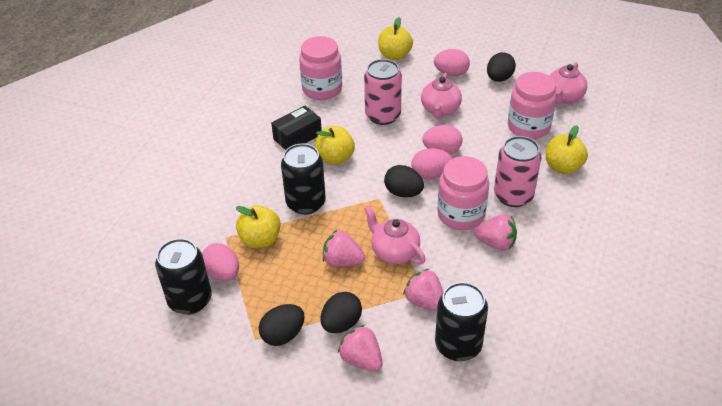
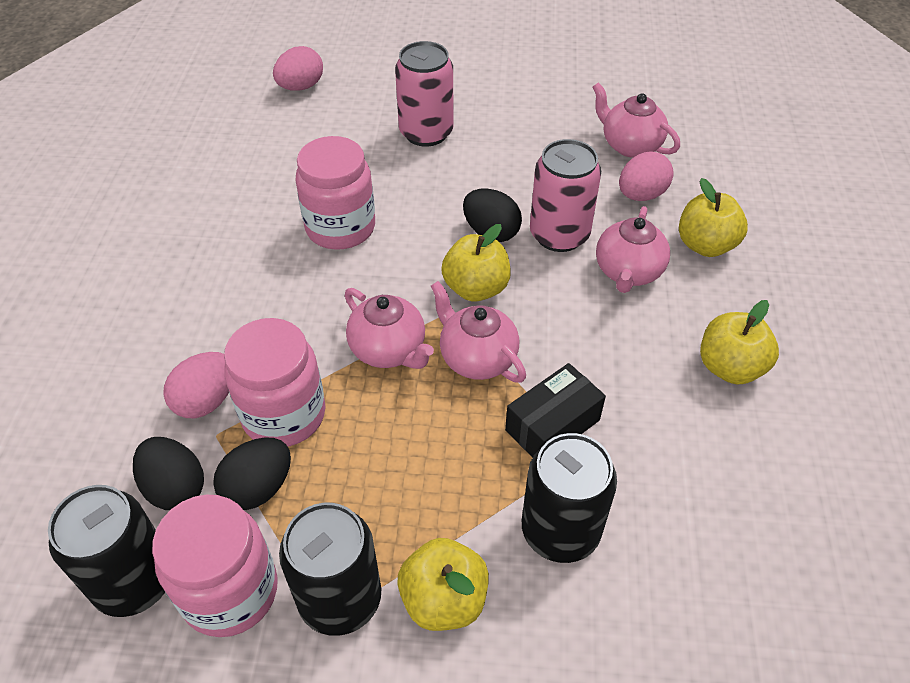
black egg: 4 -> 3
pink egg: 4 -> 3
pink strawberry: 4 -> 0
pink teapot: 3 -> 4

